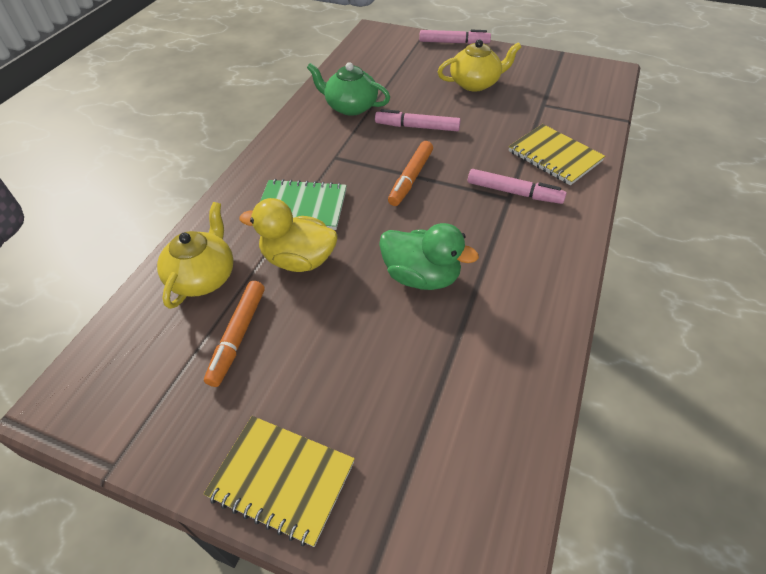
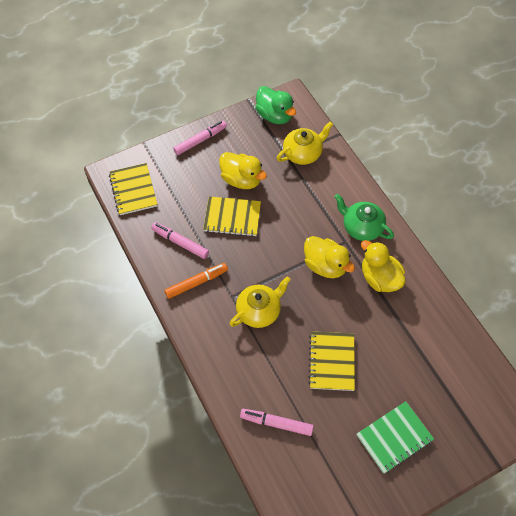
orange marker: 2 -> 1
yellow duck: 1 -> 3
yellow notebook: 2 -> 3

